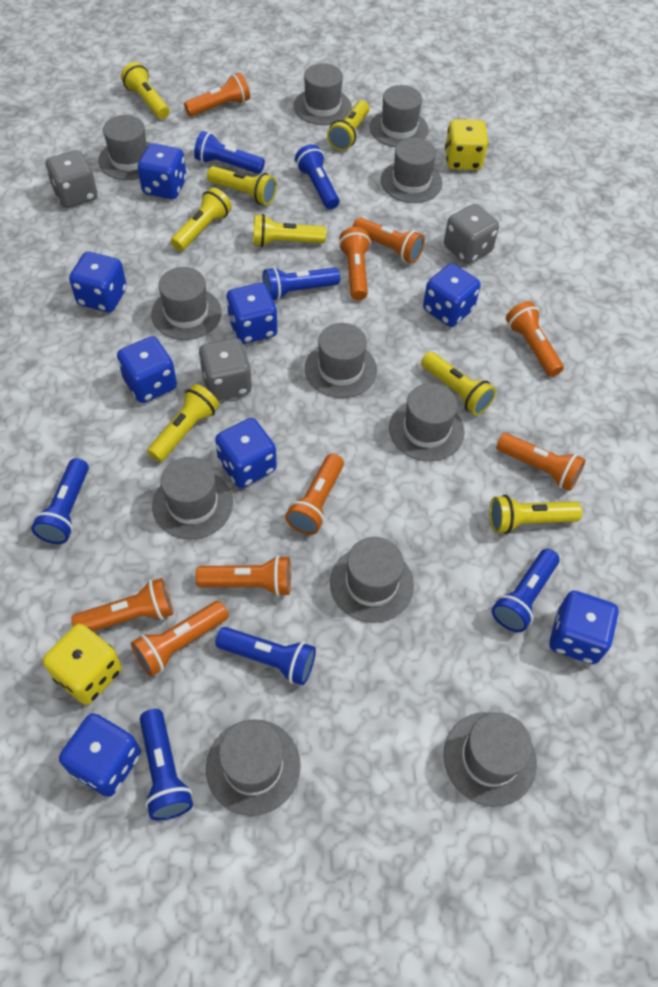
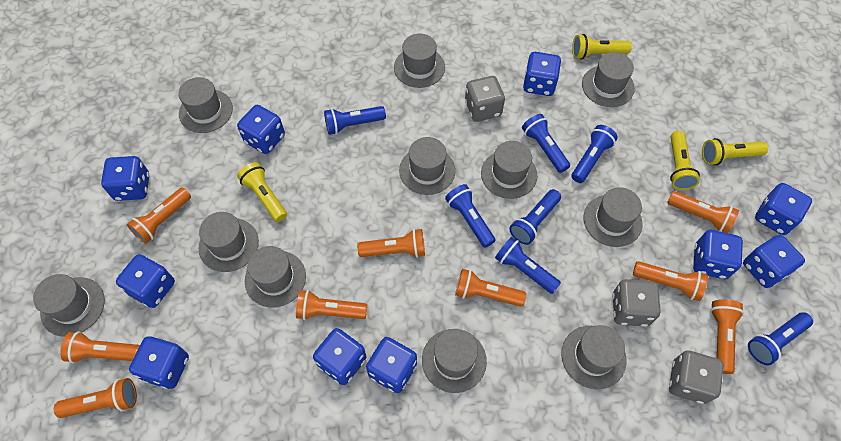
blue dice: 8 -> 10
yellow dice: 2 -> 0
yellow flashlight: 8 -> 4

